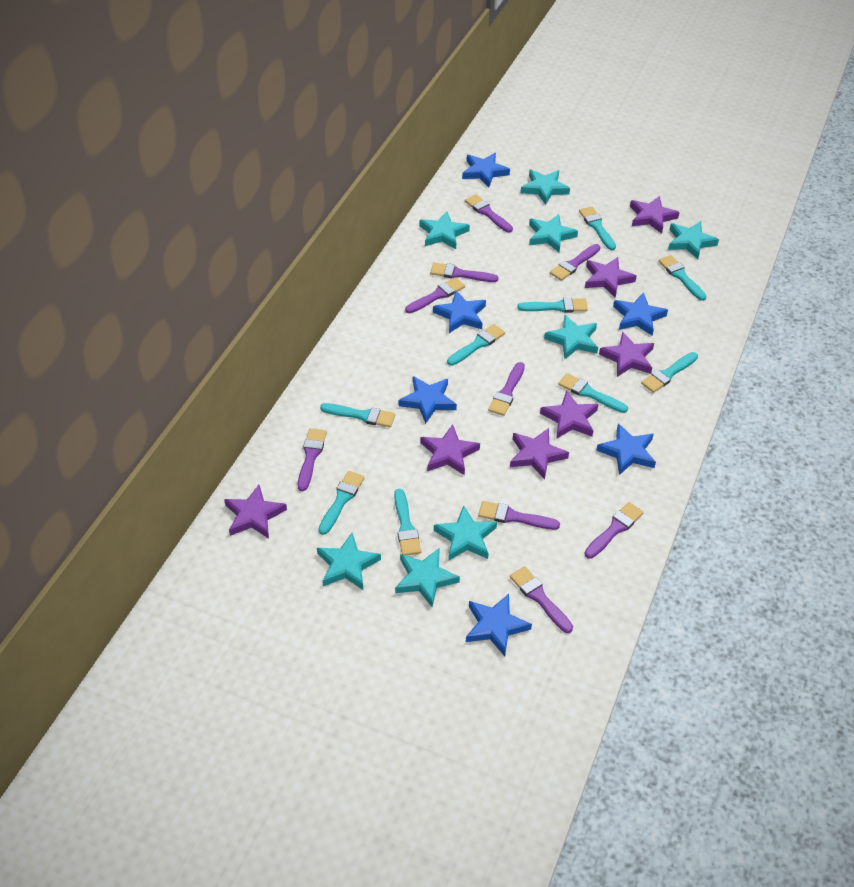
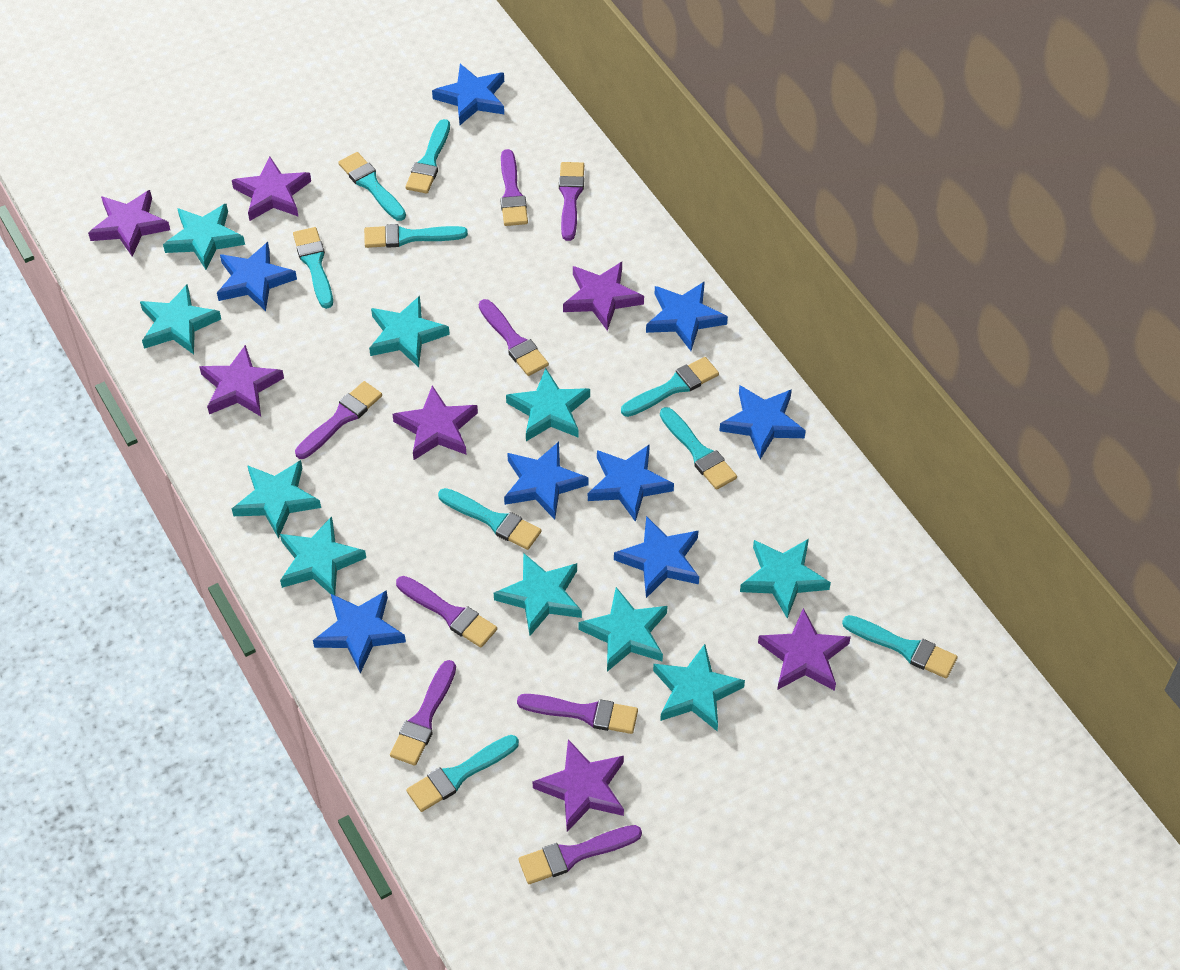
blue star: 6 -> 8
purple brush: 9 -> 8
turquoise star: 8 -> 10

